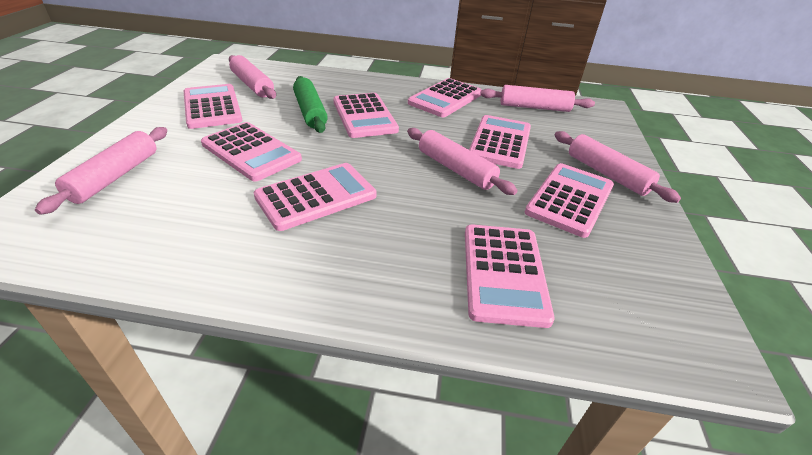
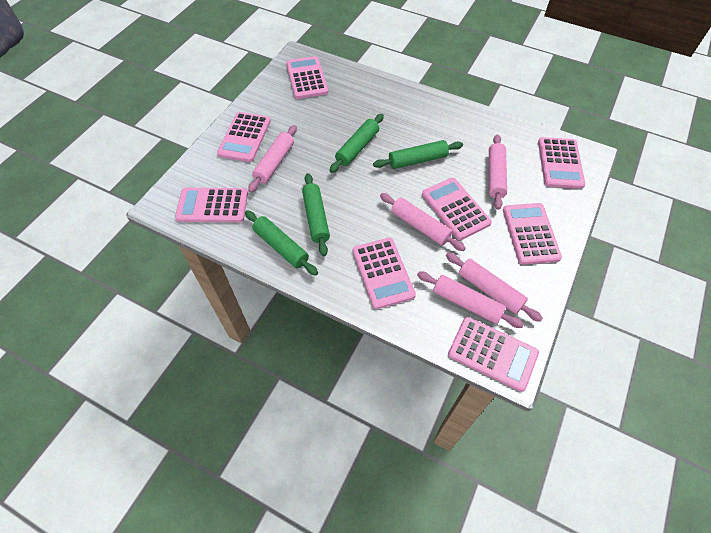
green rolling pin: 1 -> 4

